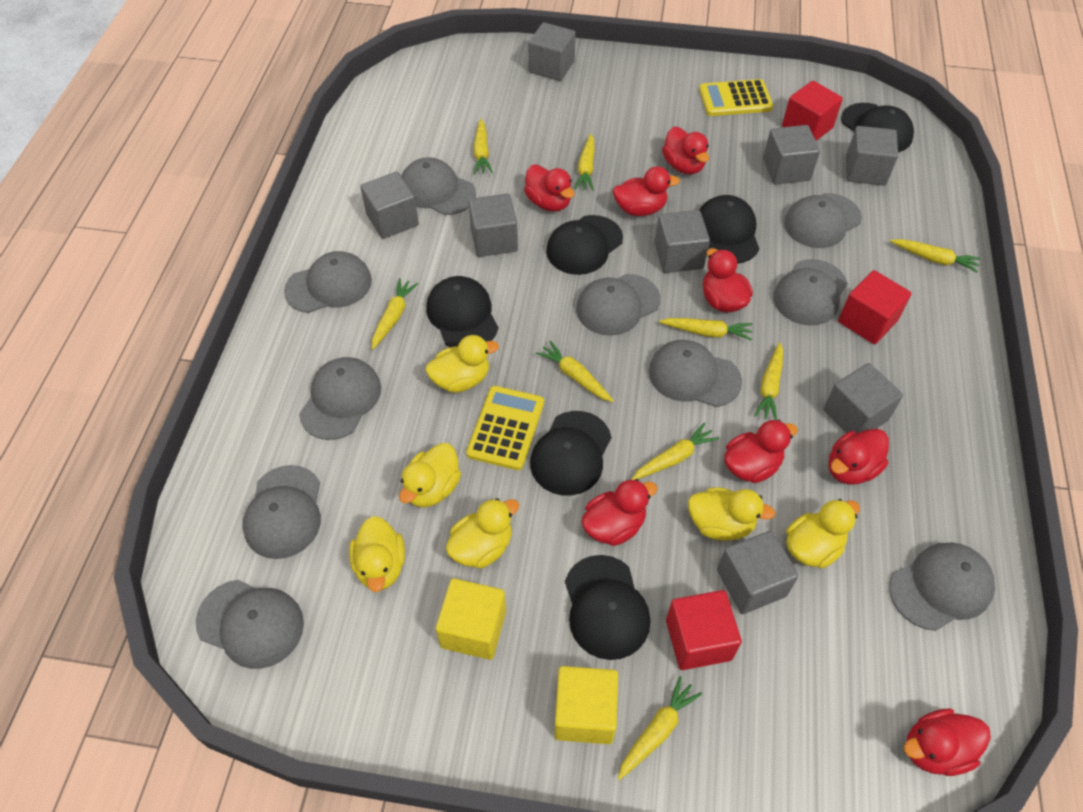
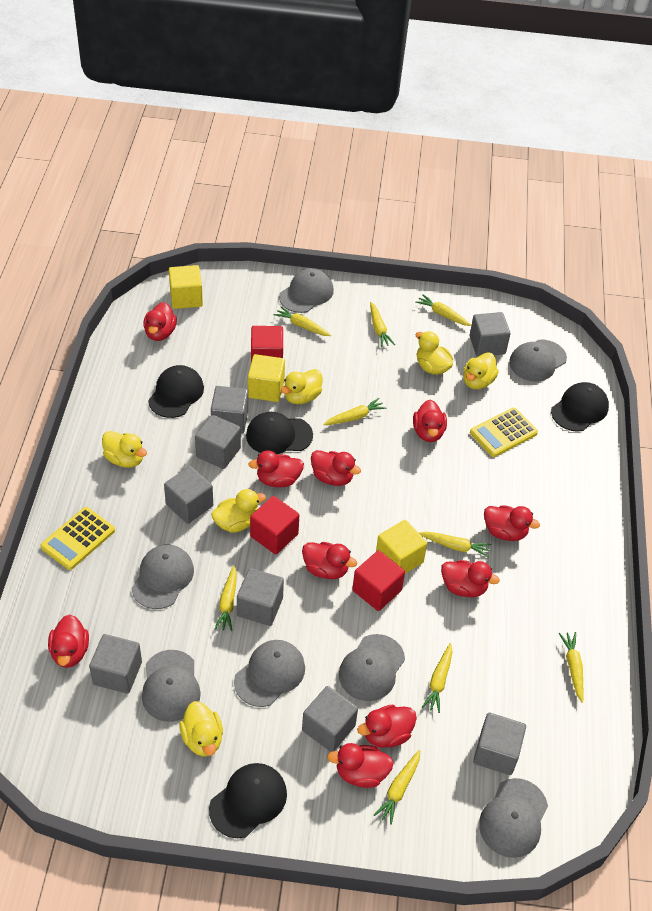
black cap: 6 -> 4
grey cap: 10 -> 7
red duck: 8 -> 10
yellow cube: 2 -> 3

